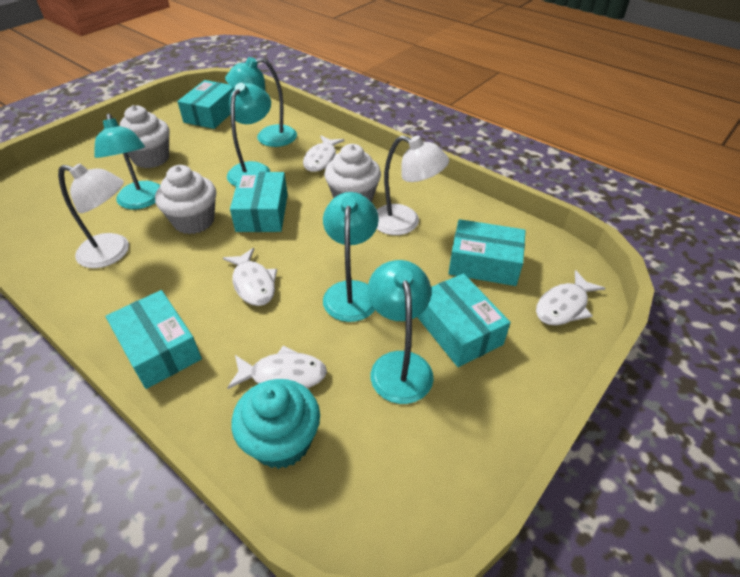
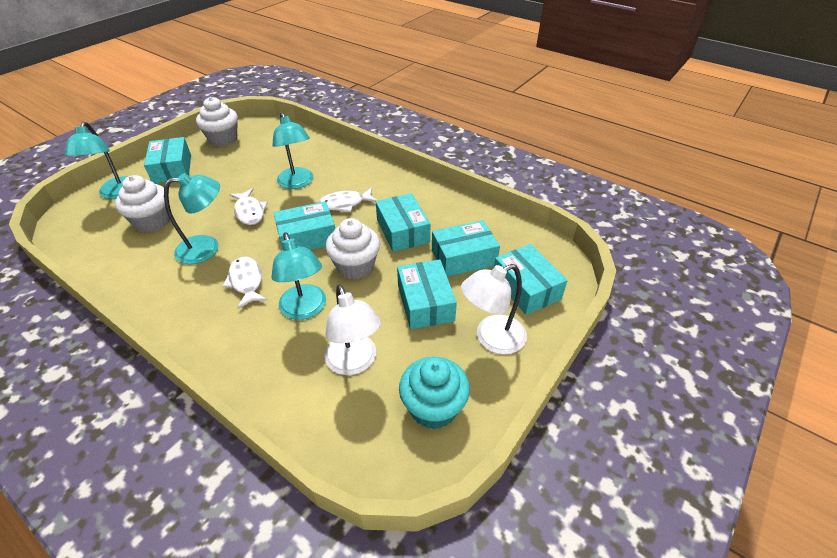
turquoise box: 5 -> 6
turquoise lamp: 5 -> 4
white fish: 4 -> 3

